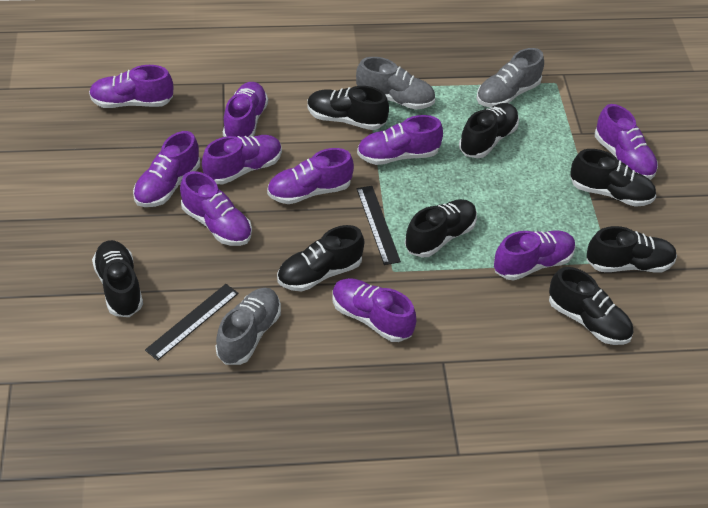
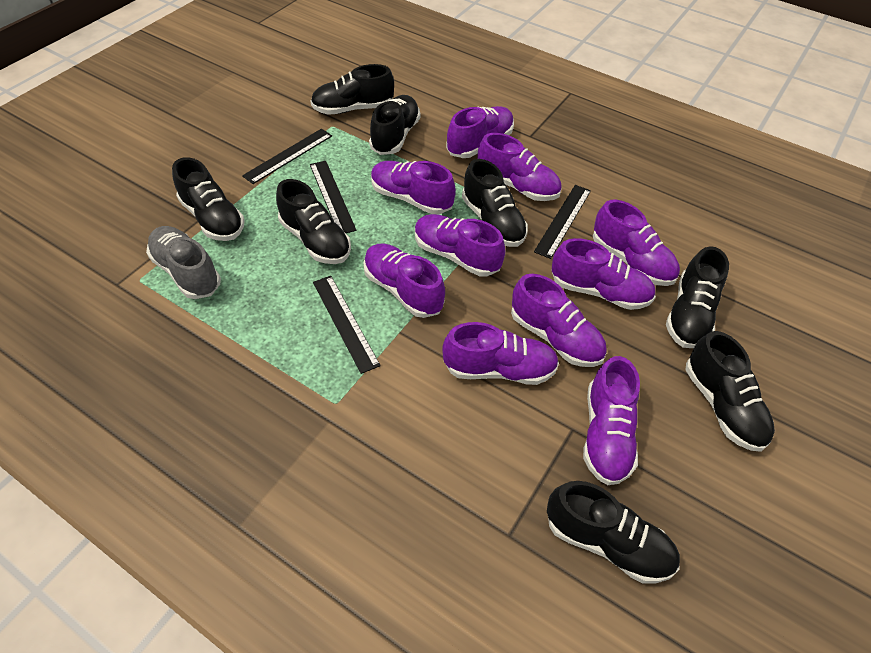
black ruler: 2 -> 4
grey shoe: 3 -> 1

